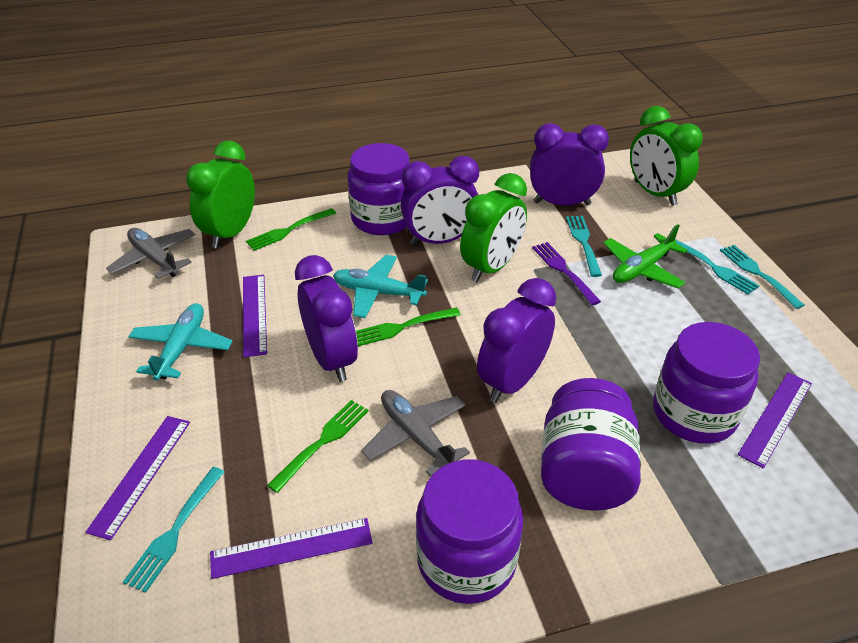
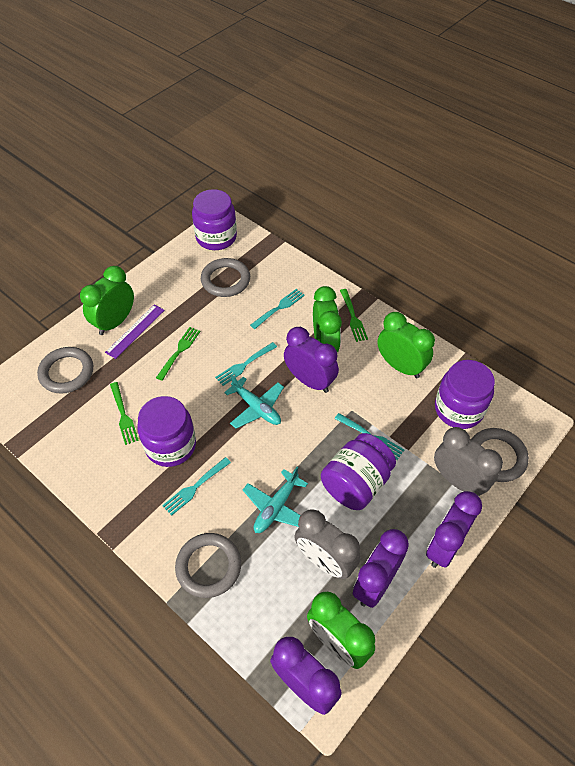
green clock: 3 -> 4
green plane: 1 -> 0
grey clock: 0 -> 2
grey plane: 2 -> 0
grey ring: 0 -> 4
purple fork: 1 -> 0
purple ruler: 4 -> 1

